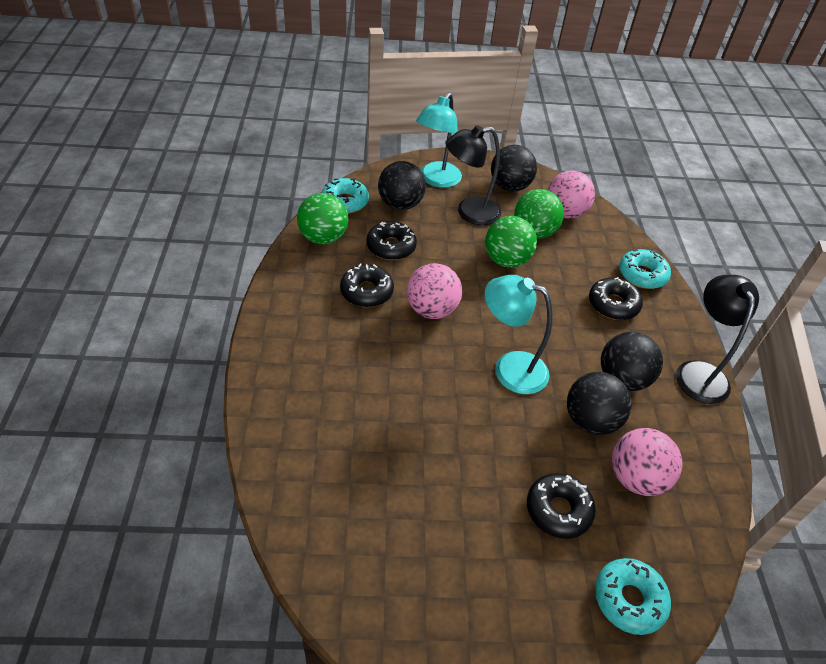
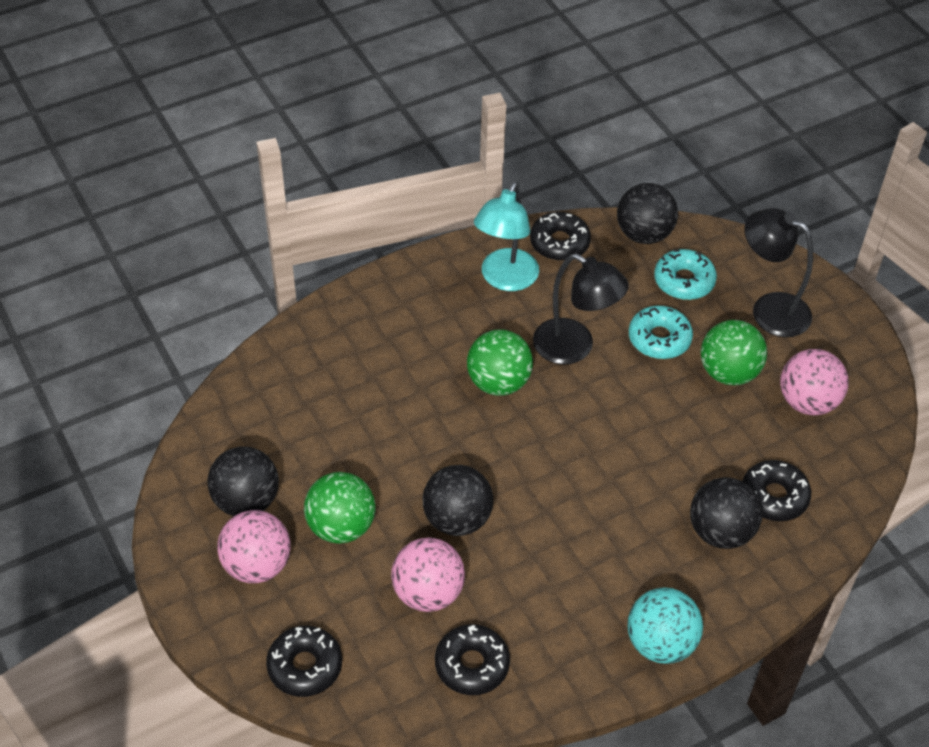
turquoise ball: 0 -> 1
turquoise donut: 3 -> 2
turquoise lamp: 2 -> 1

